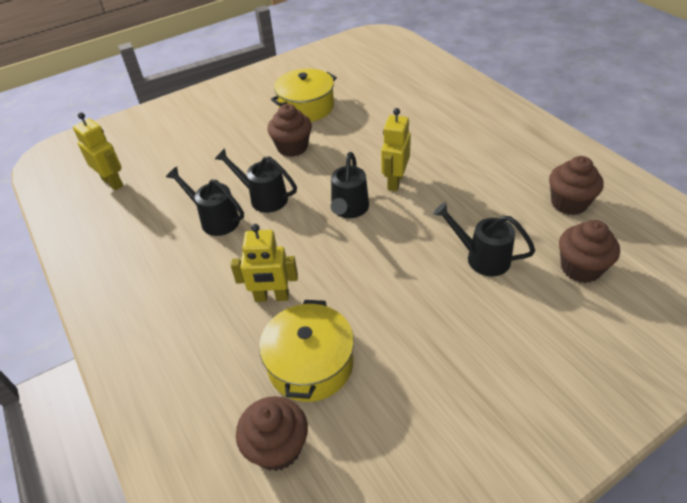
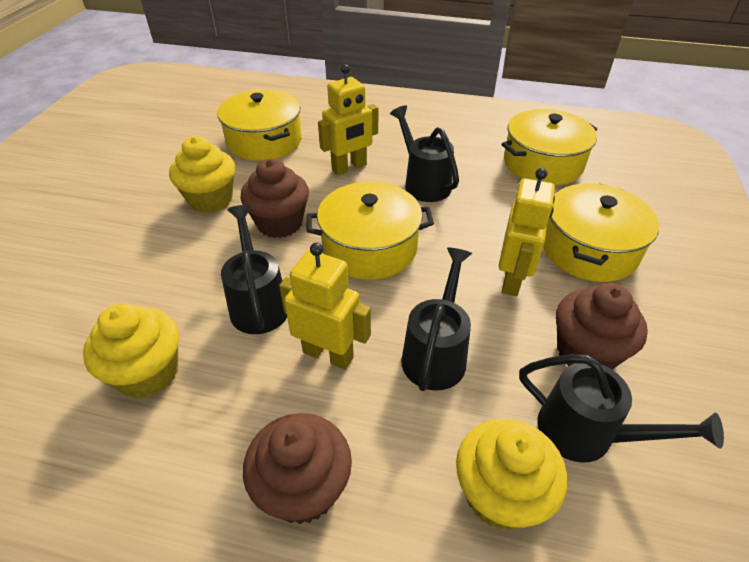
brown cupcake: 4 -> 3
yellow cupcake: 0 -> 3
yellow pot: 2 -> 4

